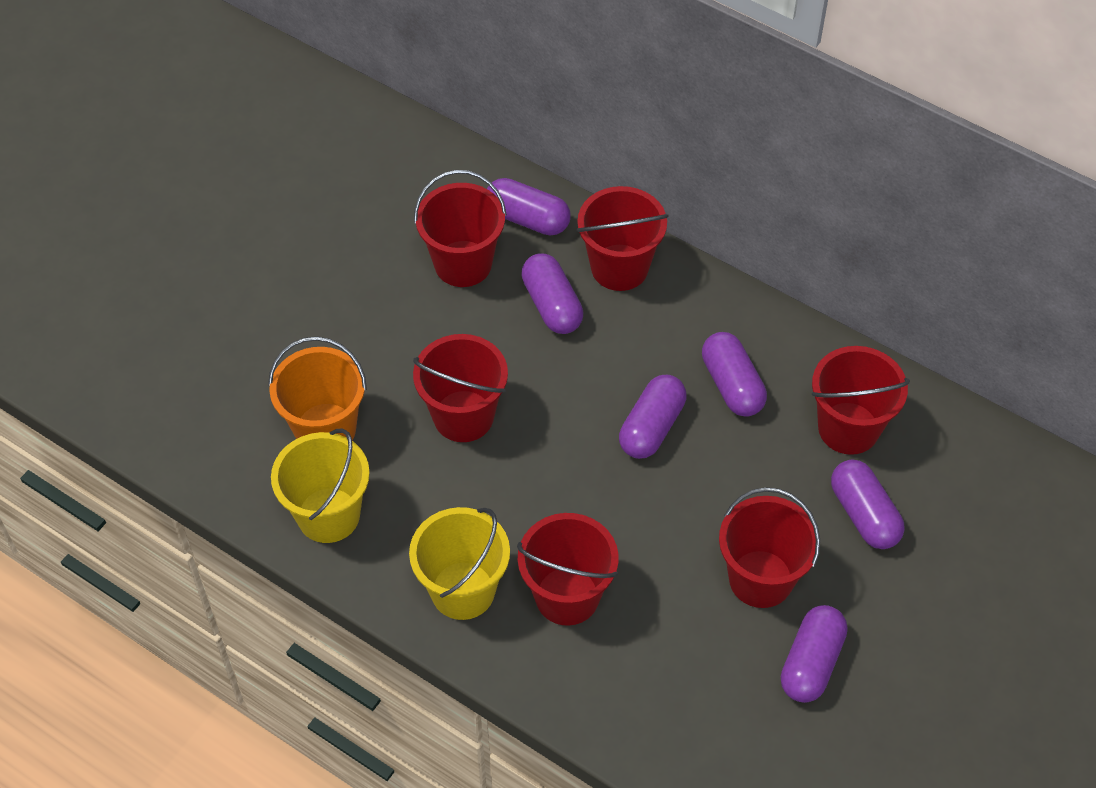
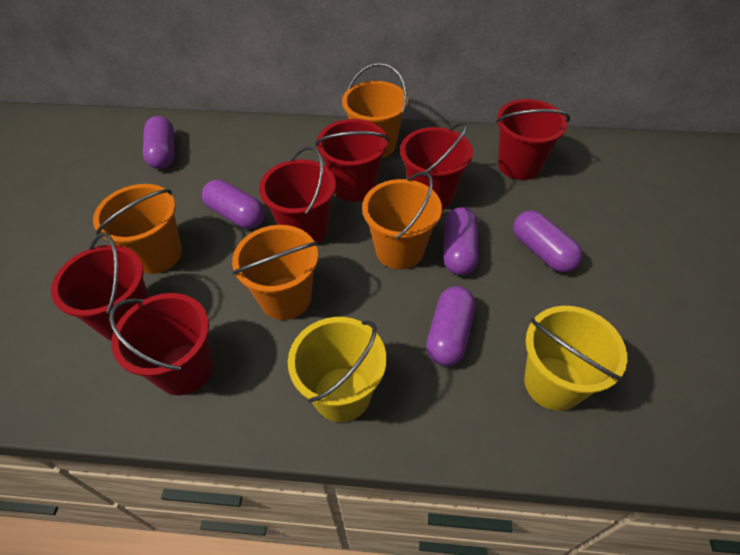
orange bucket: 1 -> 4
purple capsule: 6 -> 5

